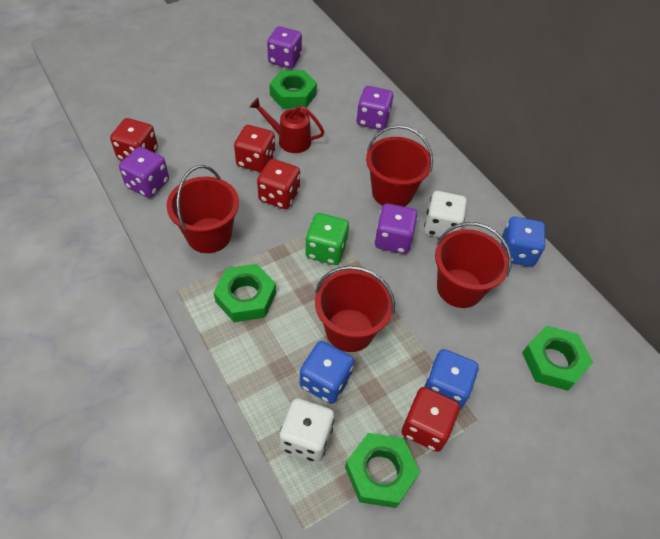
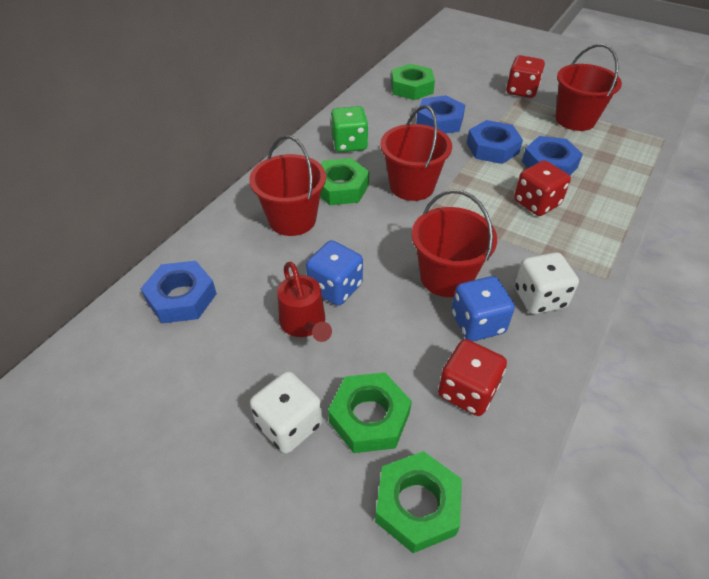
blue dice: 3 -> 2
blue nut: 0 -> 4
purple dice: 4 -> 0
red dice: 4 -> 3

